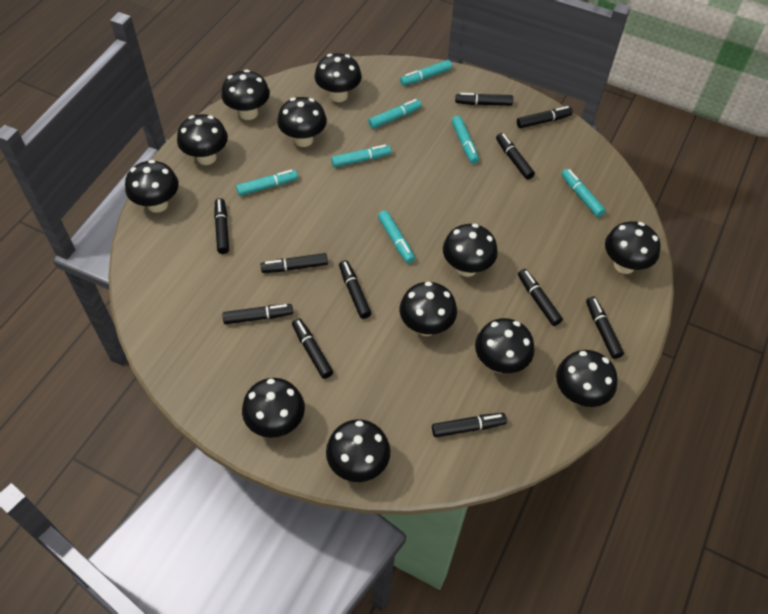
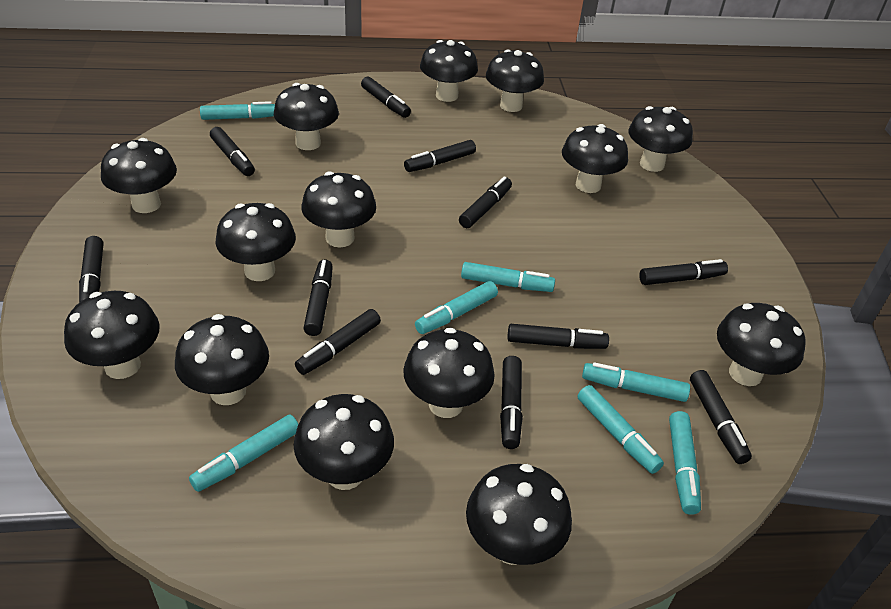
black mushroom: 12 -> 14

